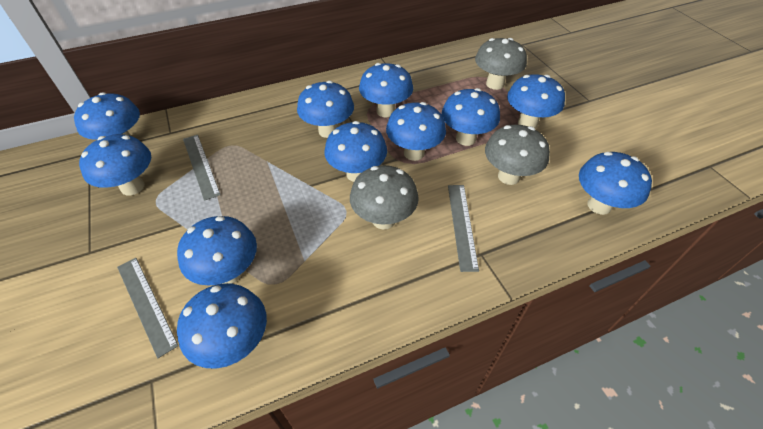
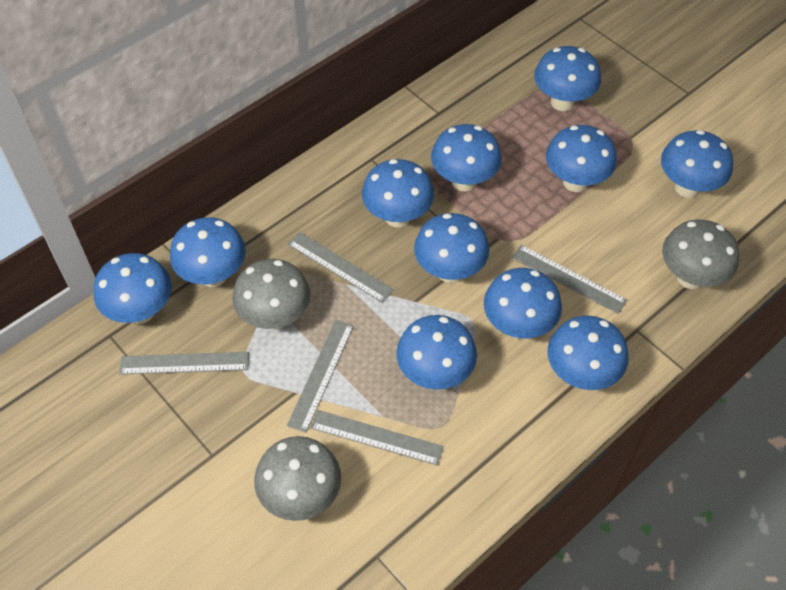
grey ruler: 3 -> 5

